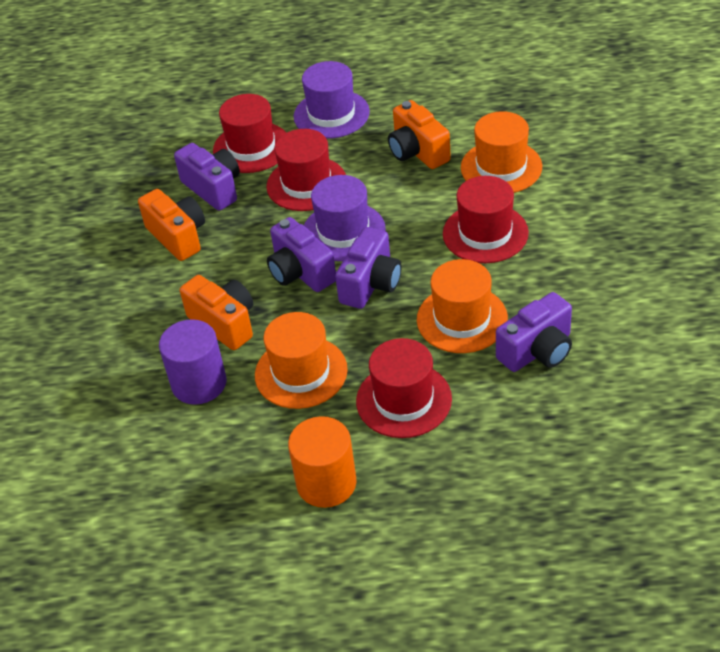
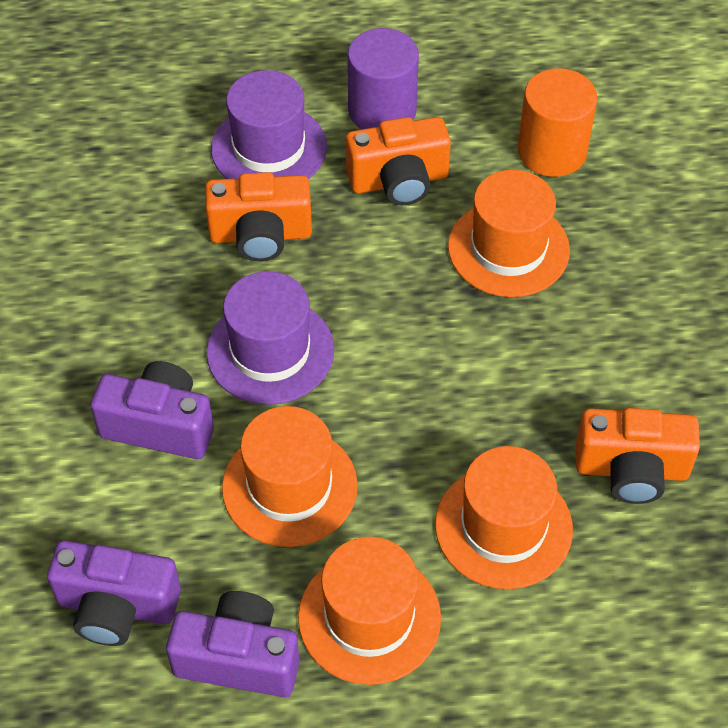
orange hat: 3 -> 4
purple camera: 4 -> 3
red hat: 4 -> 0

